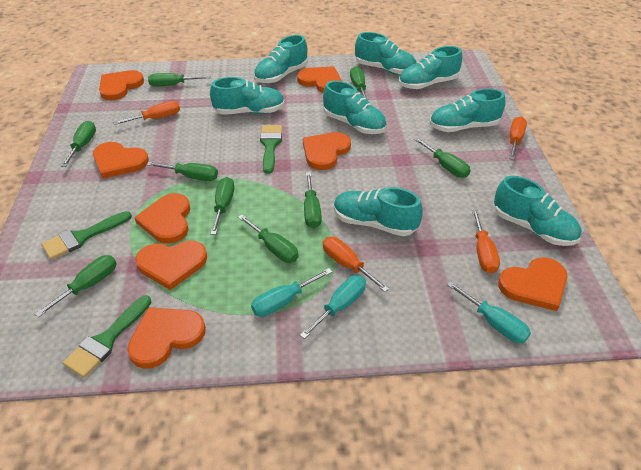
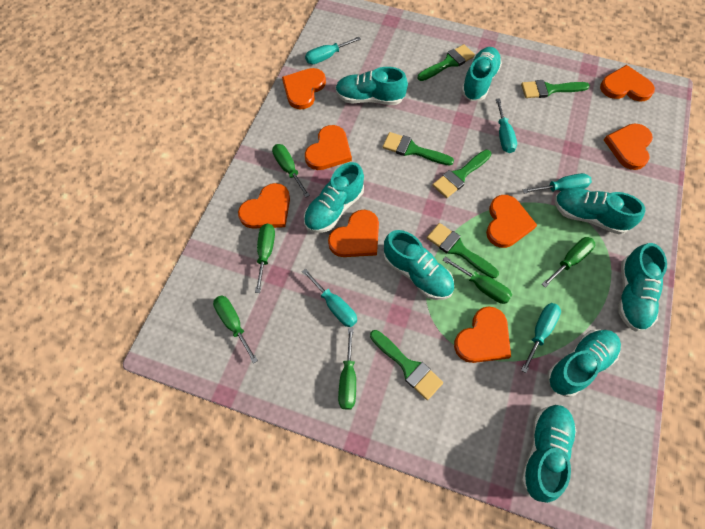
green brush: 3 -> 6
green screwdriver: 9 -> 6
orange screwdriver: 4 -> 0
turquoise screwdriver: 3 -> 5

